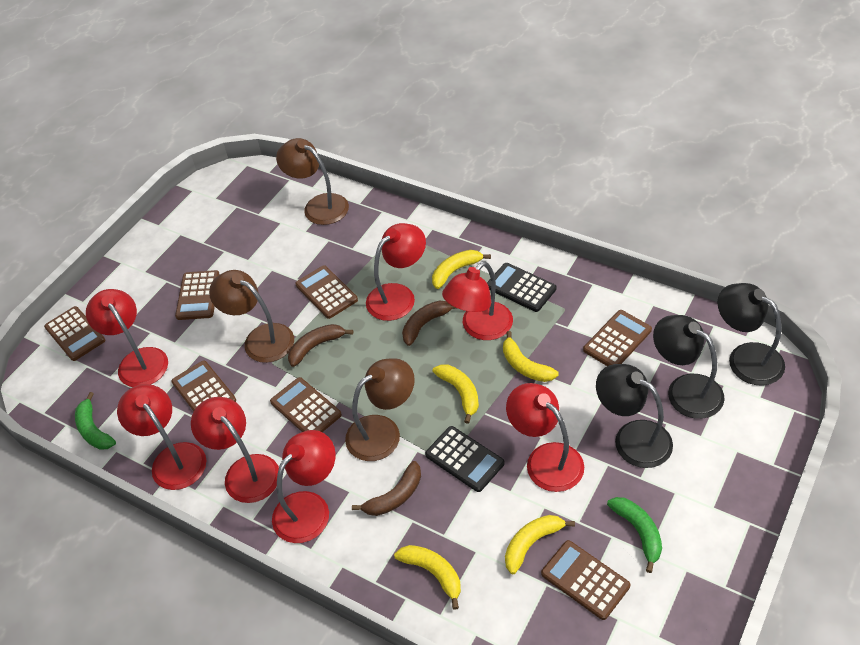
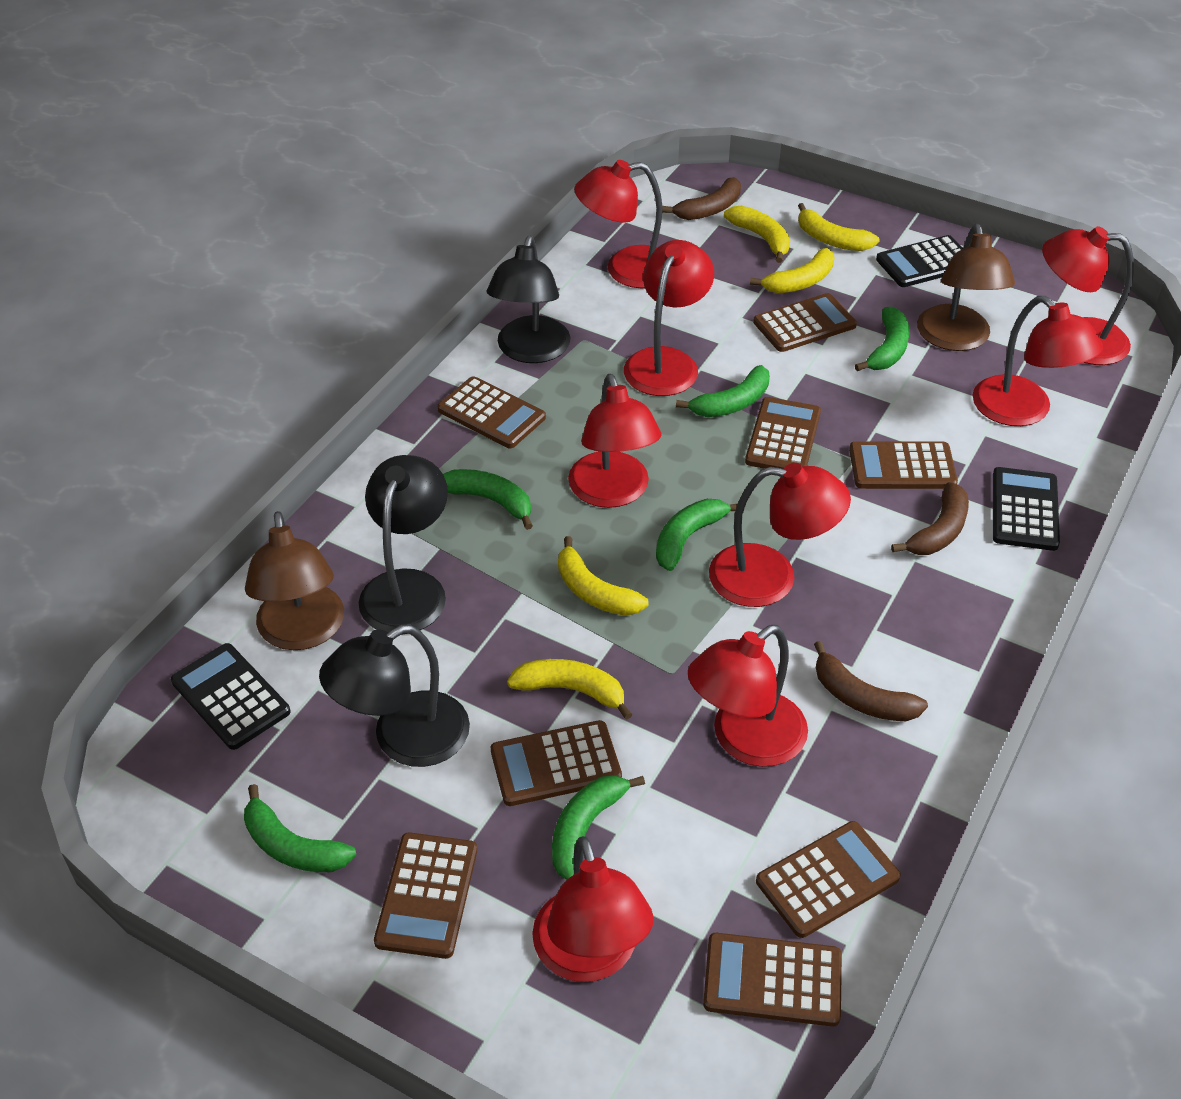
black calculator: 2 -> 3
brown calculator: 7 -> 8
brown lamp: 3 -> 2
green banana: 2 -> 6
red lamp: 7 -> 8

